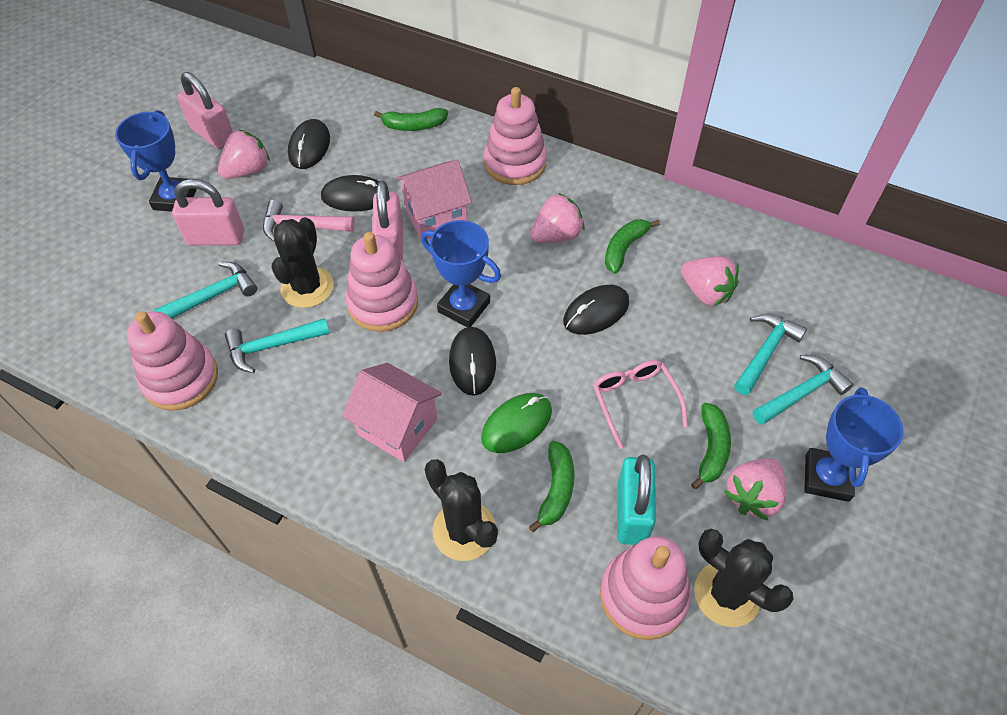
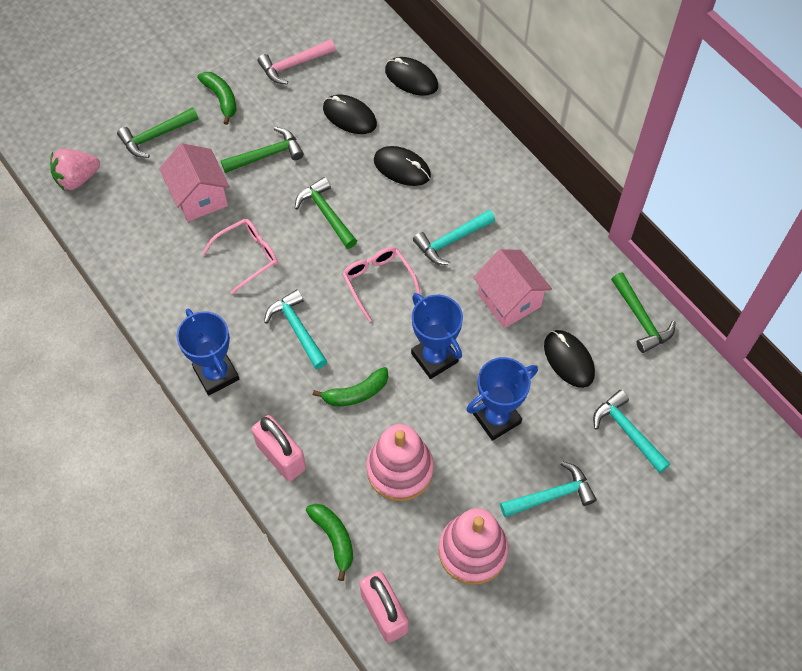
black cactus: 3 -> 0
green banana: 4 -> 3
green hammer: 0 -> 4
green mouse: 1 -> 0
pink glasses: 1 -> 2
pink padlock: 3 -> 2
pink stacking toy: 4 -> 2
pink strawberry: 4 -> 1
turquoise padlock: 1 -> 0

